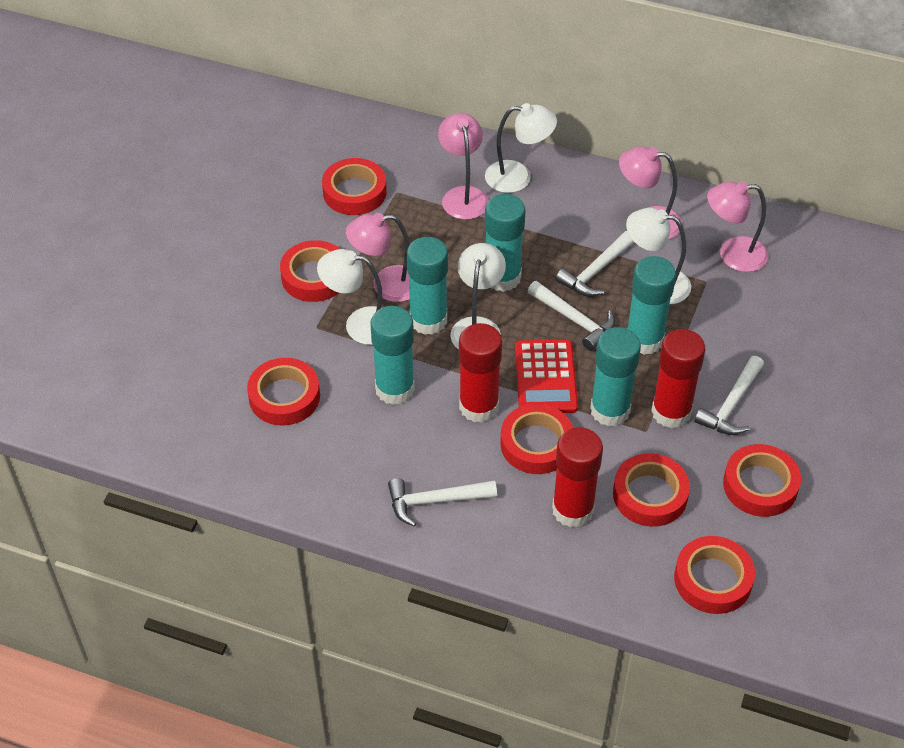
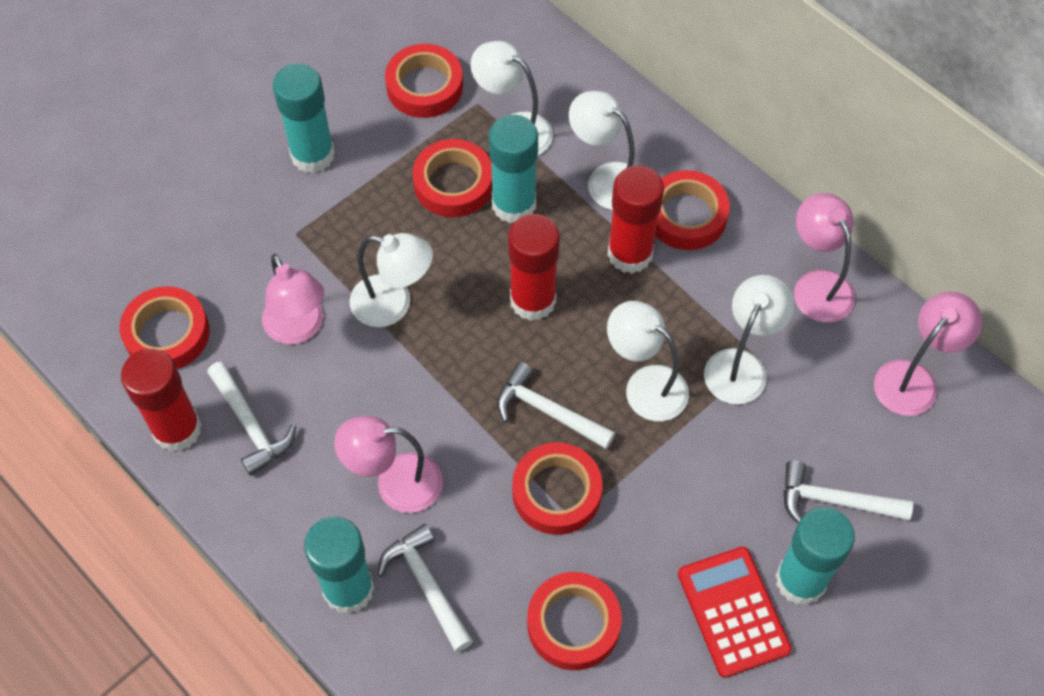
red tape: 7 -> 6
turquoise glue stick: 5 -> 4
white lamp: 4 -> 5

